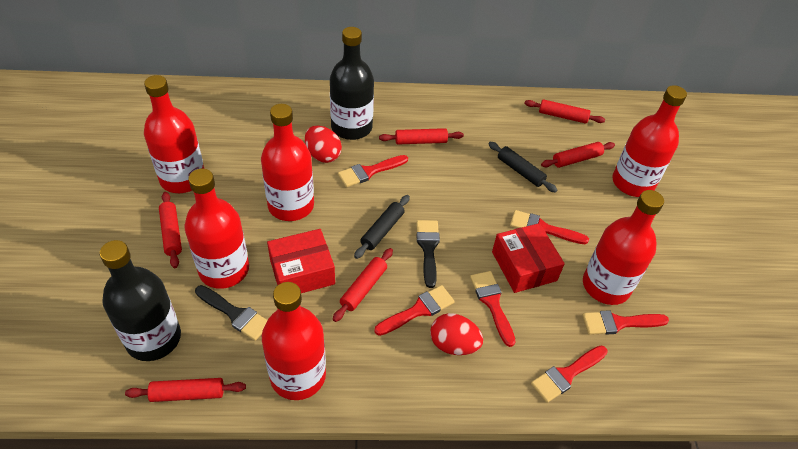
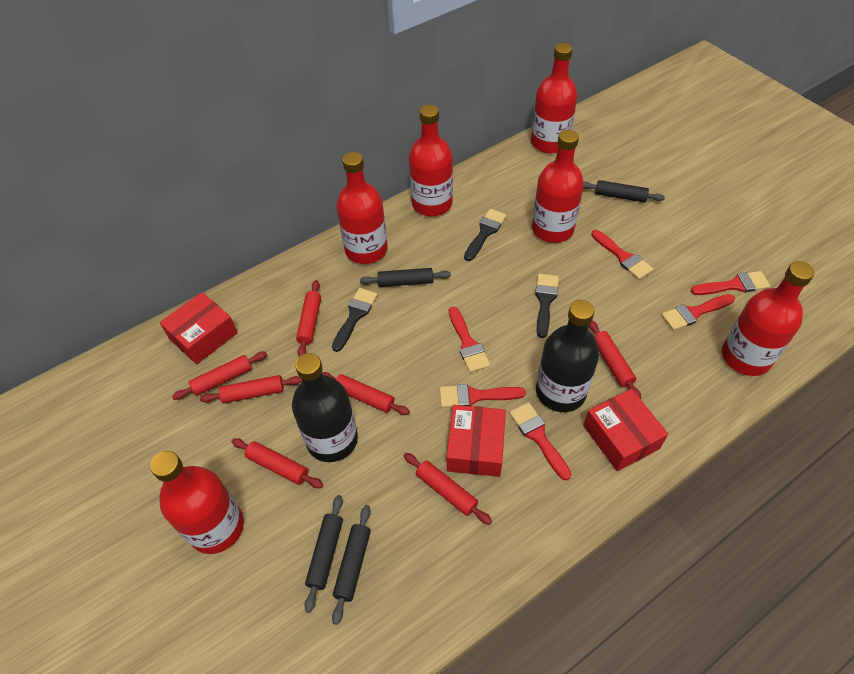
black brush: 2 -> 3
black rolling pin: 2 -> 4
red box: 2 -> 3
red egg: 2 -> 0
red rolling pin: 6 -> 7

